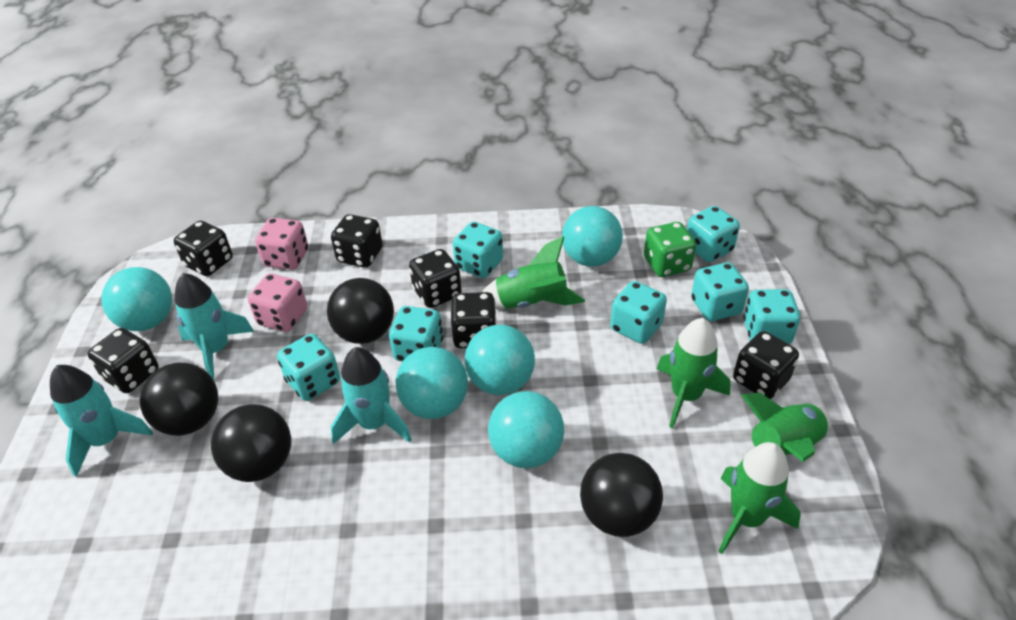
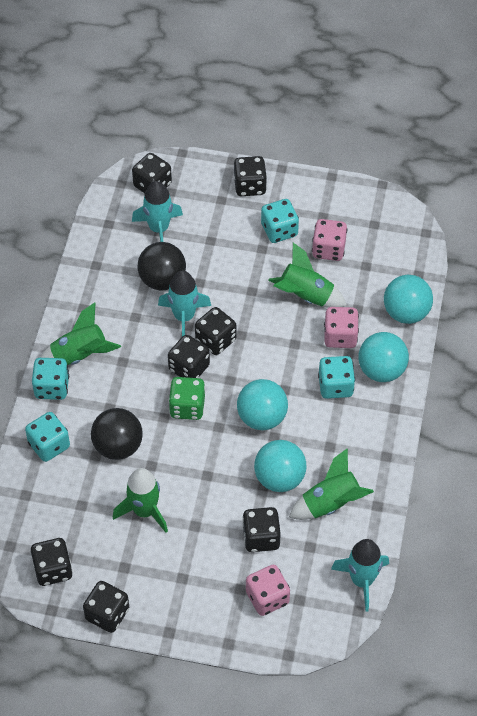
black ball: 4 -> 2
black dice: 6 -> 7
pink dice: 2 -> 3
turquoise ball: 5 -> 4
turquoise dice: 7 -> 4

